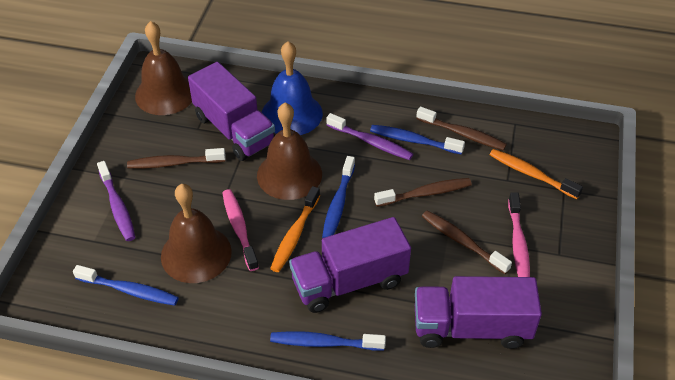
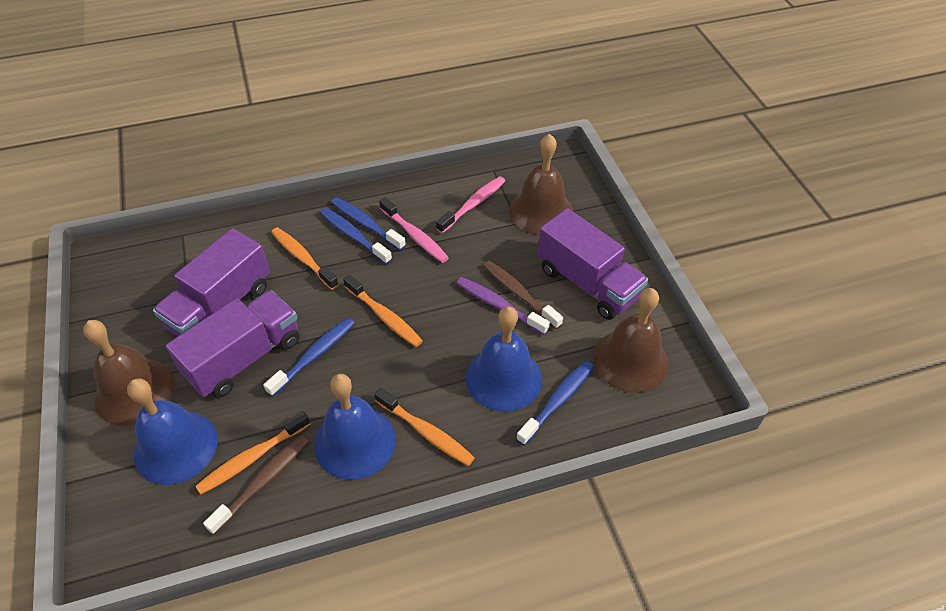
blue bell: 1 -> 3
brown toothbrush: 4 -> 2
orange toothbrush: 2 -> 4
purple toothbrush: 2 -> 1

